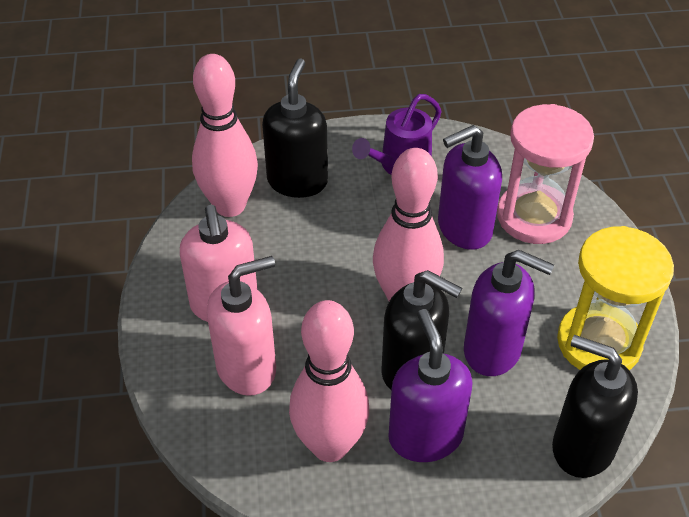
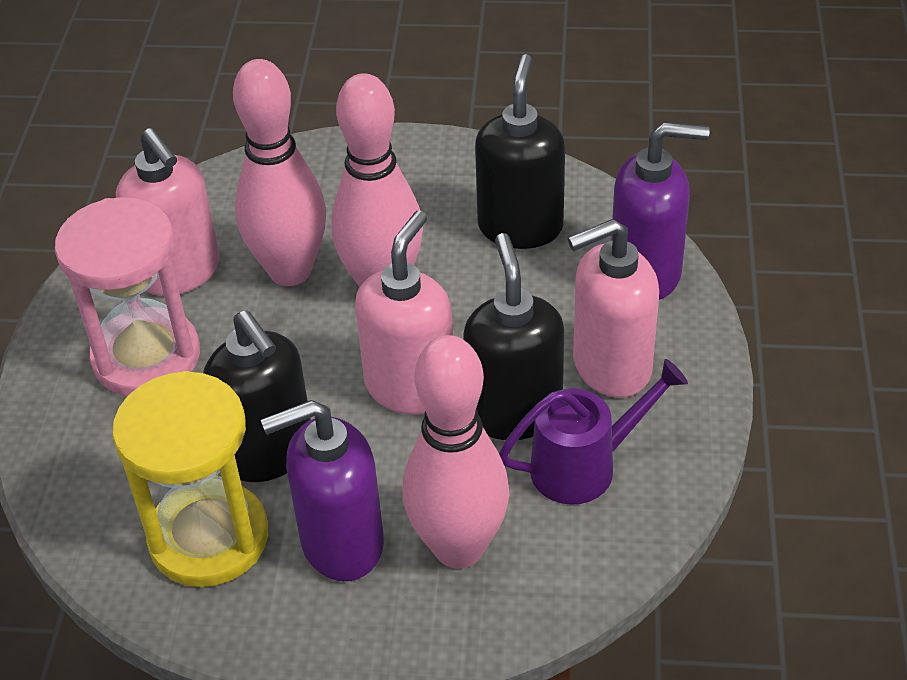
pink soap dispenser: 2 -> 3
purple soap dispenser: 3 -> 2

